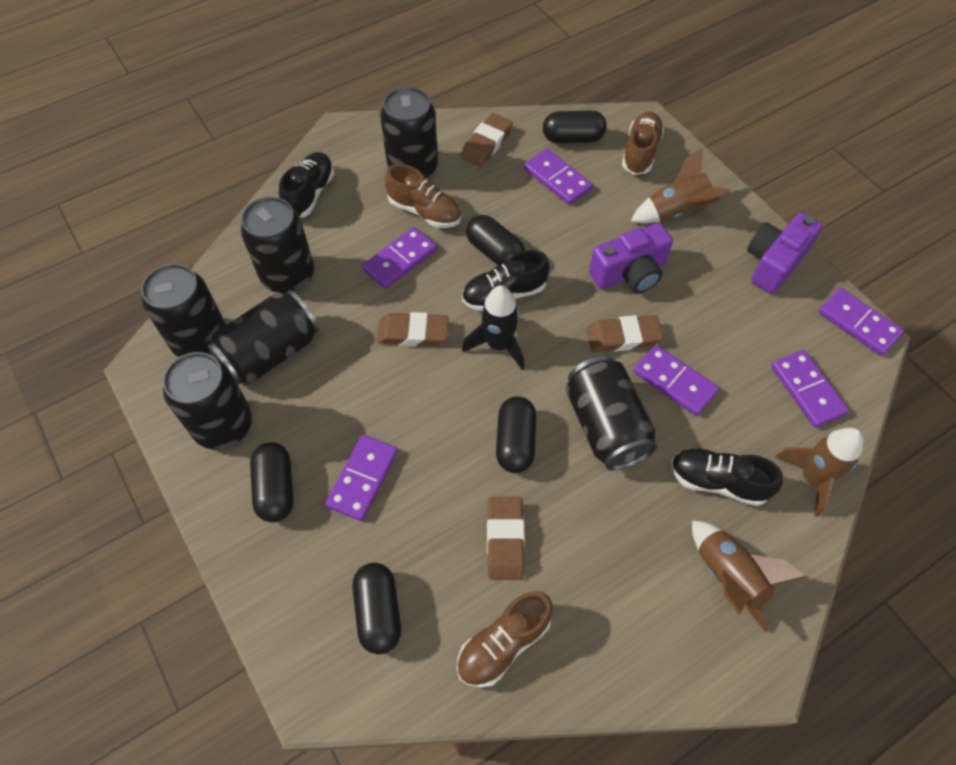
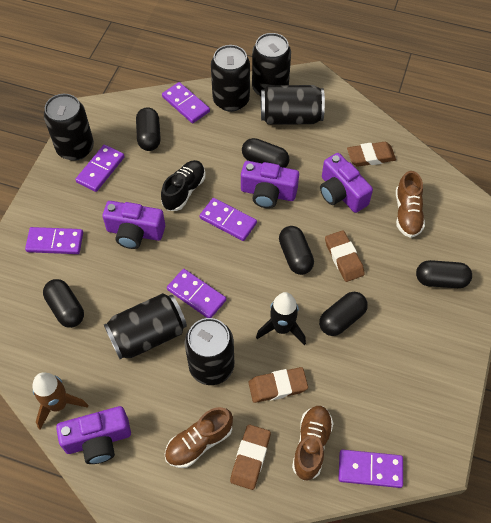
black capsule: 5 -> 6
black shoe: 3 -> 1
brown rocket: 3 -> 1
purple camera: 2 -> 4

